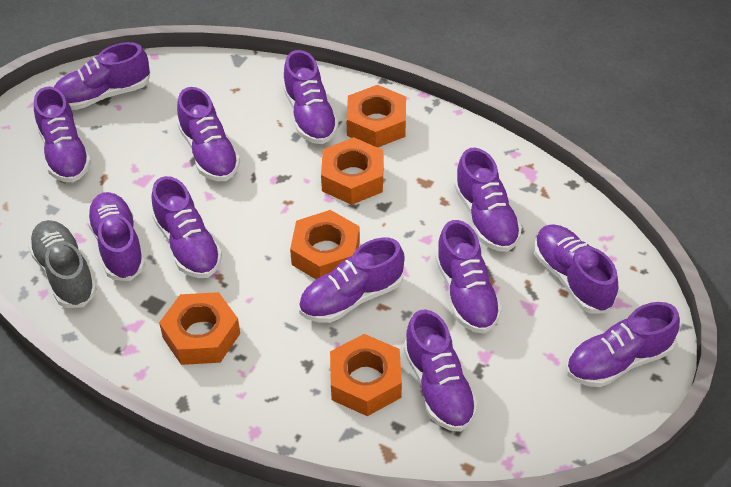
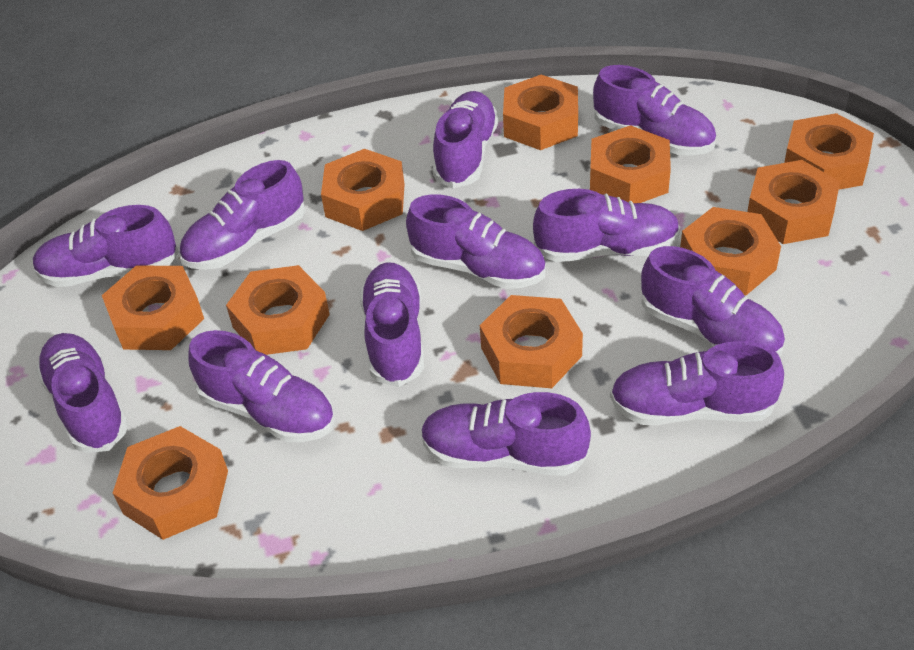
grey shoe: 1 -> 0
orange nut: 5 -> 10

